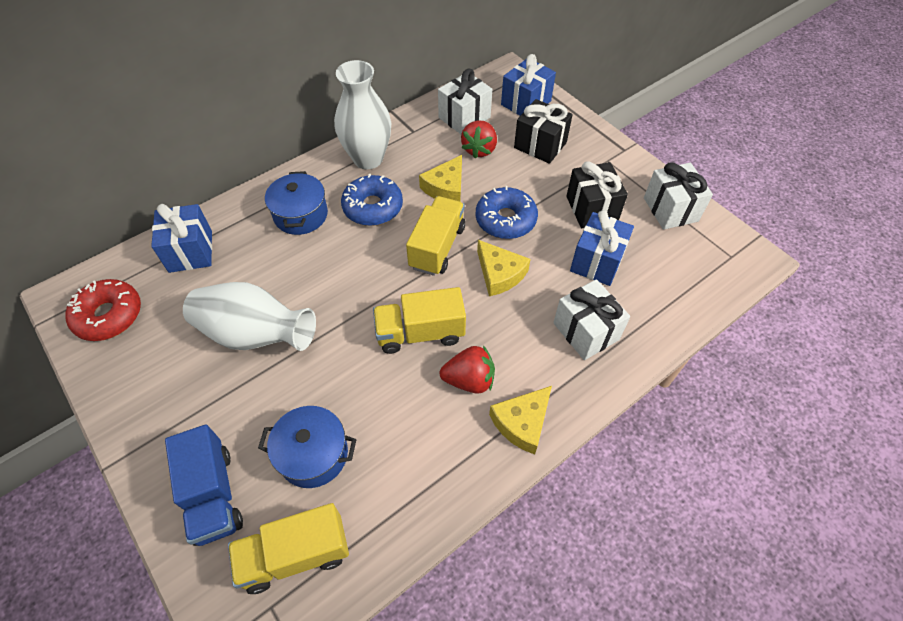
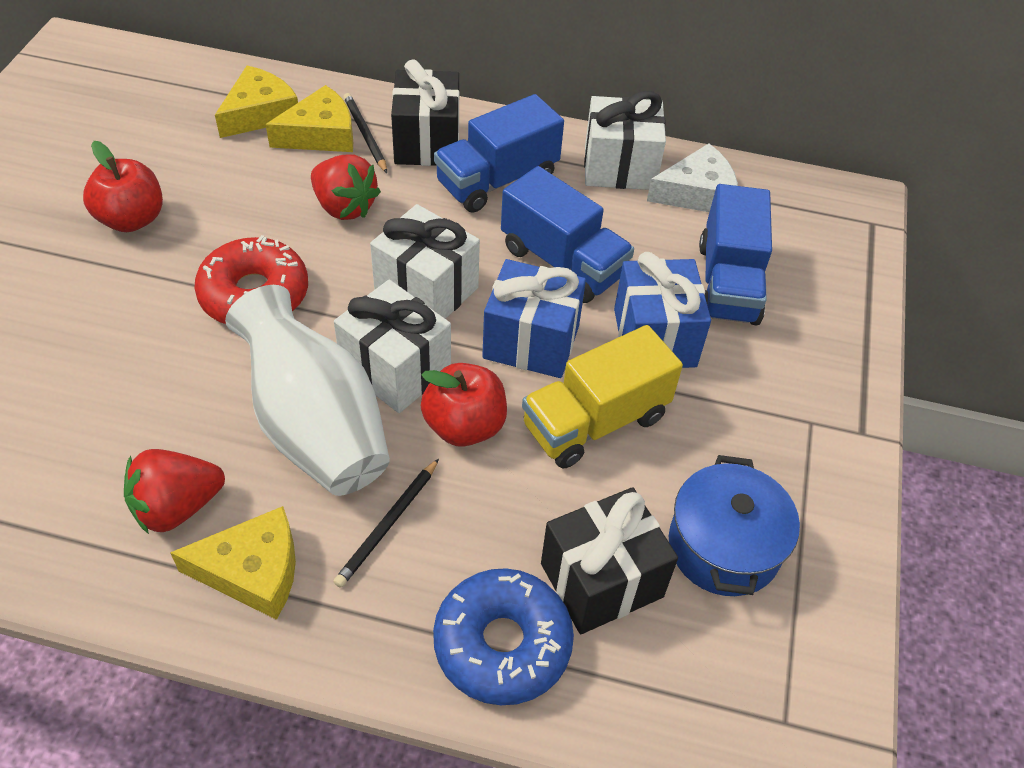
black pencil: 0 -> 2
blue donut: 2 -> 1
blue gift: 3 -> 2
blue pot: 2 -> 1
blue truck: 1 -> 3
red apple: 0 -> 2
white cheese: 0 -> 1
white vase: 2 -> 1
yellow truck: 3 -> 1

